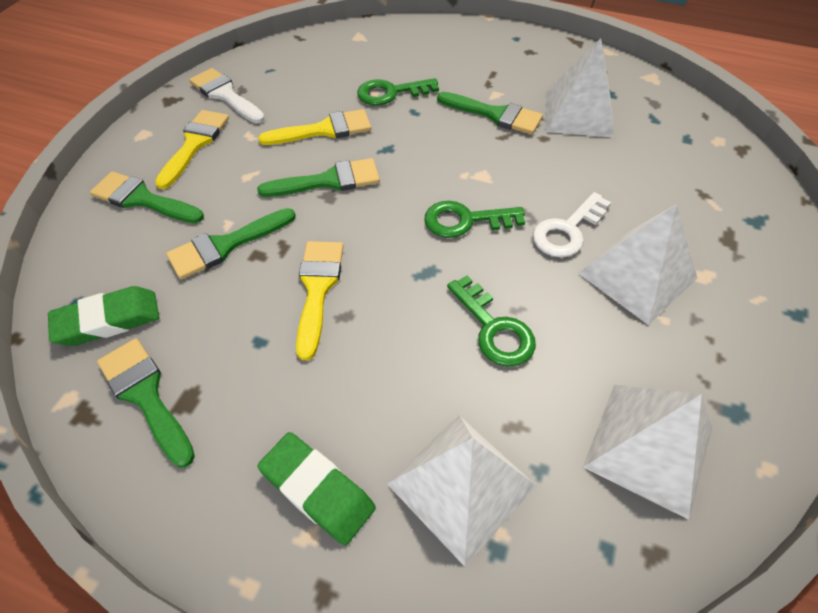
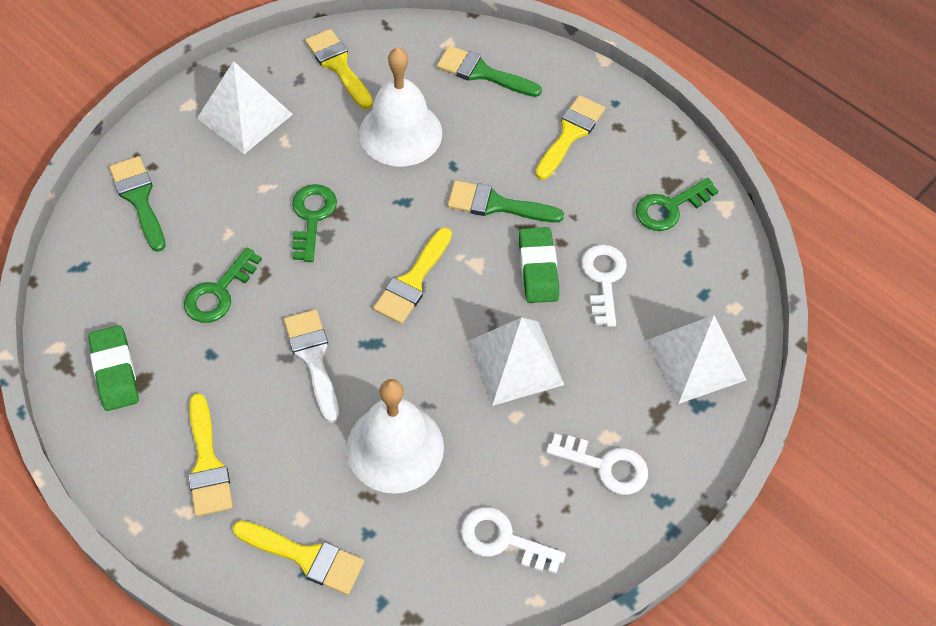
green brush: 5 -> 3
white bell: 0 -> 2
white key: 1 -> 3
white pyramid: 4 -> 3
yellow brush: 3 -> 5

